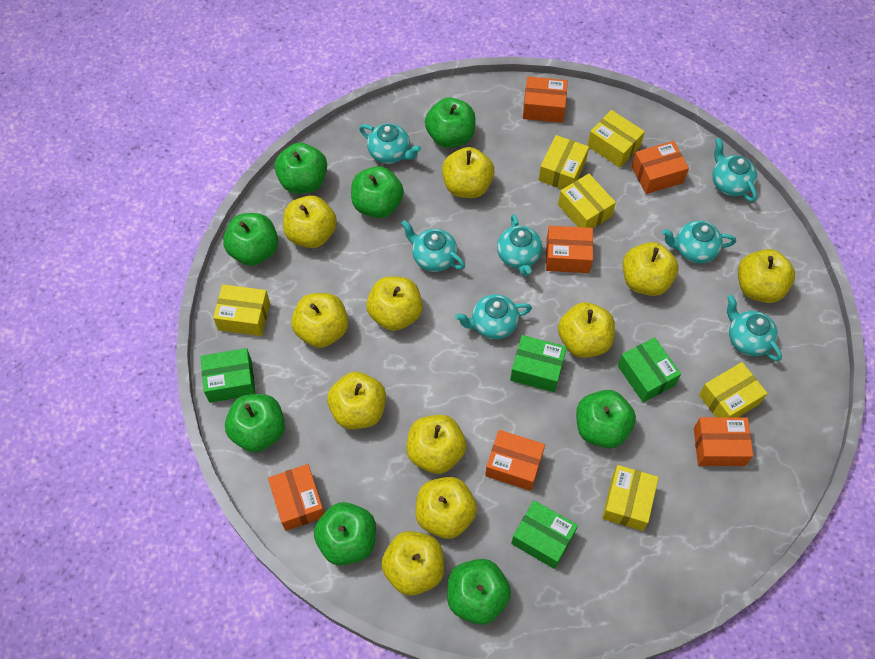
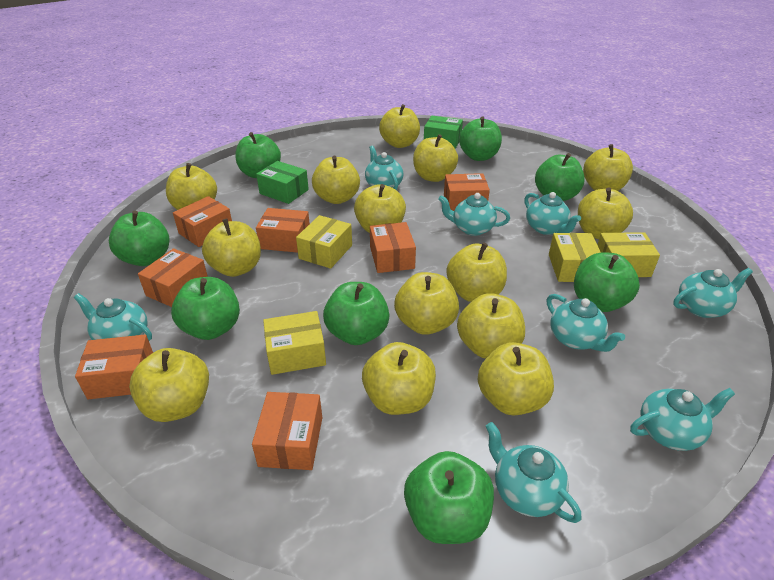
green box: 4 -> 2
orange box: 6 -> 7
turquoise teapot: 7 -> 8
yellow apple: 11 -> 14
yellow box: 6 -> 4

